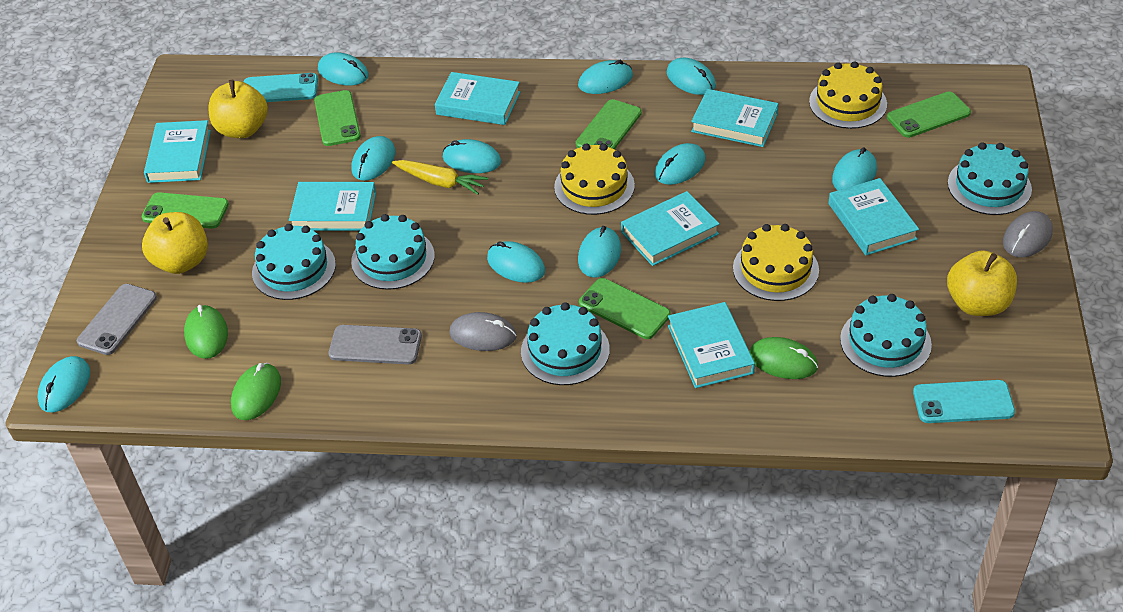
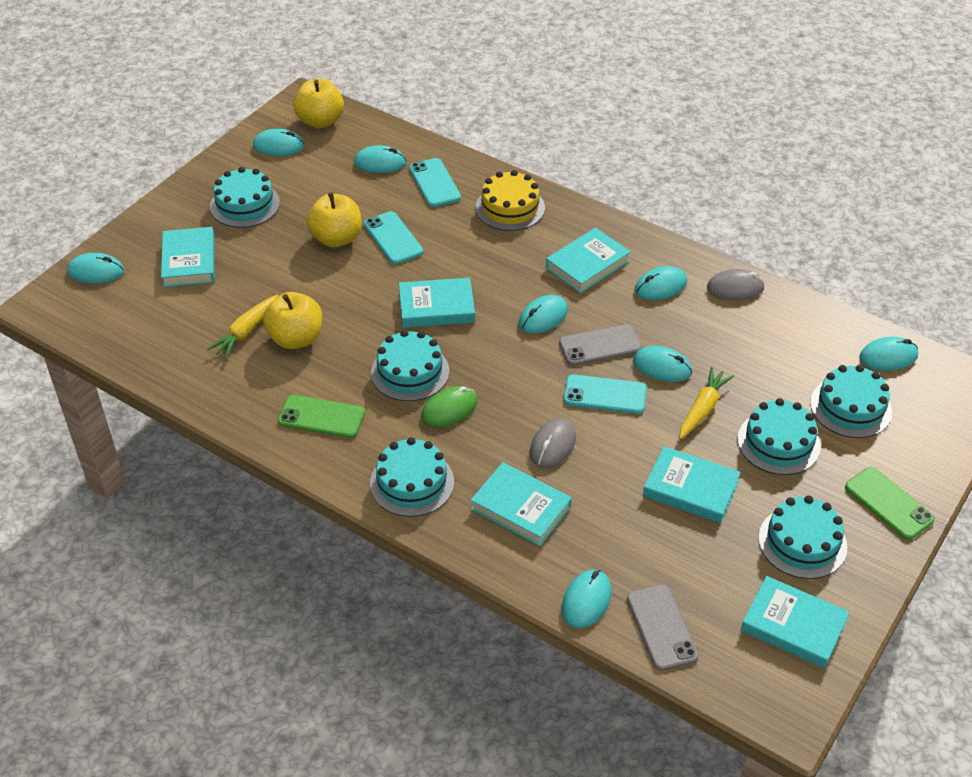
green mouse: 3 -> 1
green phone: 5 -> 2
turquoise book: 7 -> 6
turquoise cake: 5 -> 6
turquoise mouse: 10 -> 8
turquoise phone: 2 -> 3
yellow cake: 3 -> 1
yellow carrot: 1 -> 2

